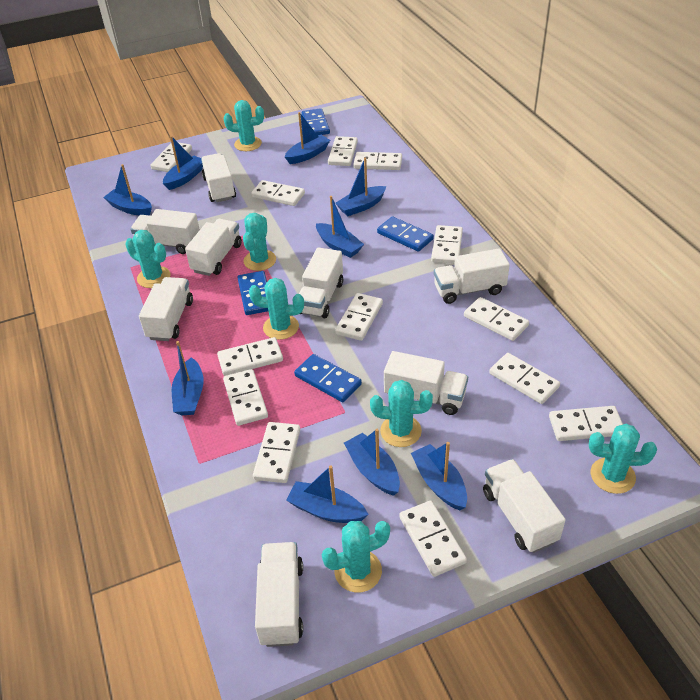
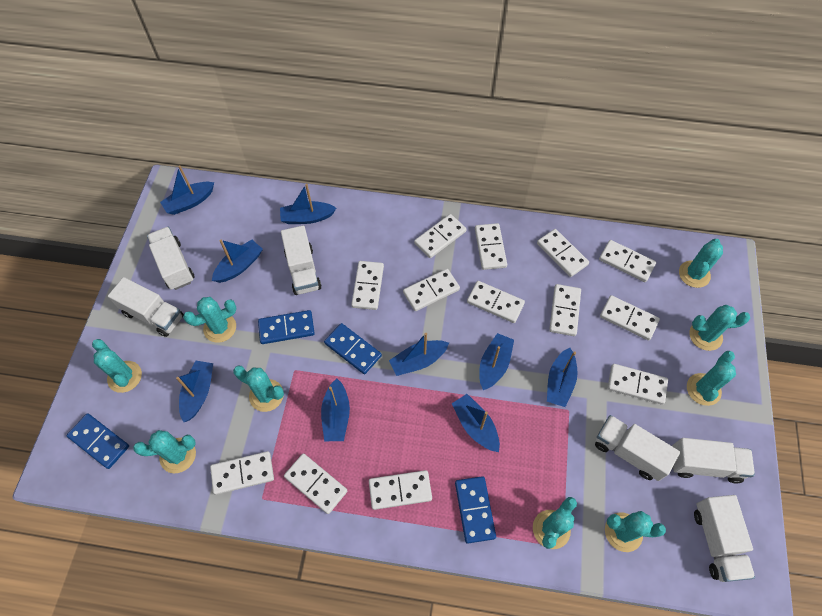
turquoise cactus: 7 -> 9
white truck: 9 -> 6

